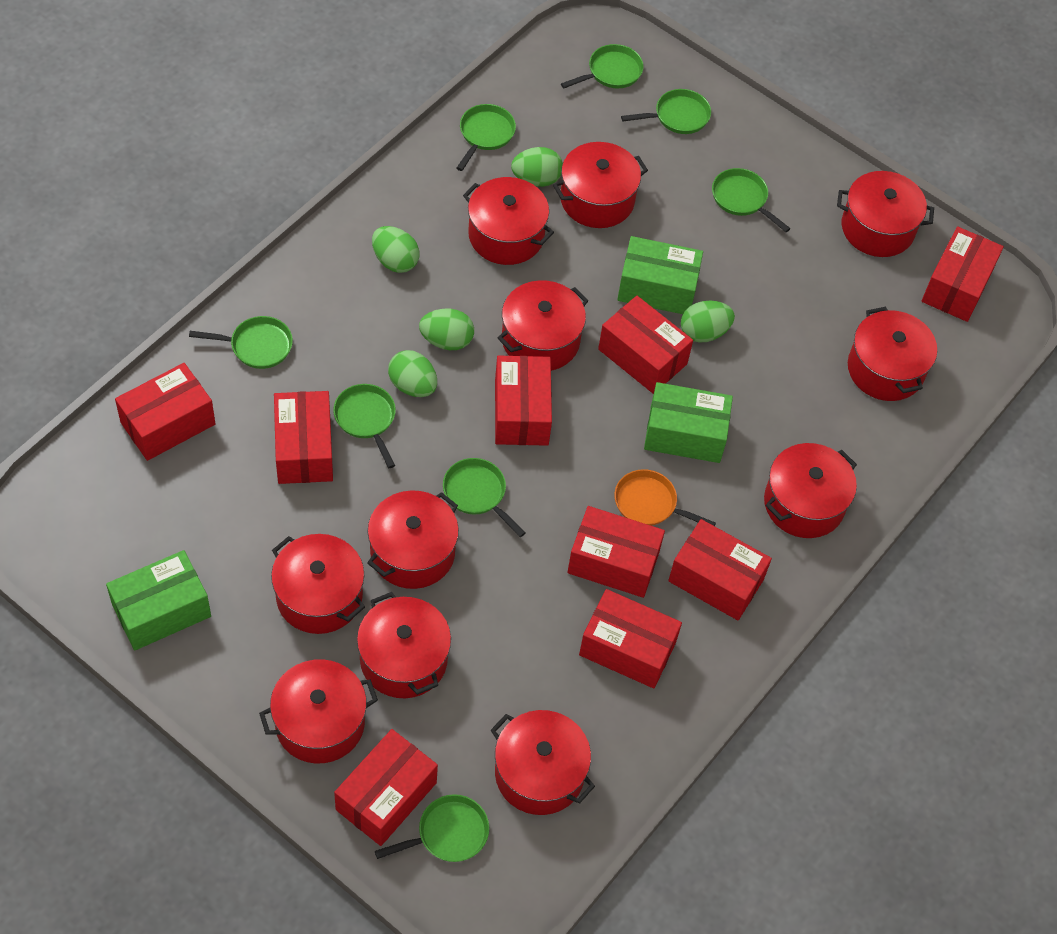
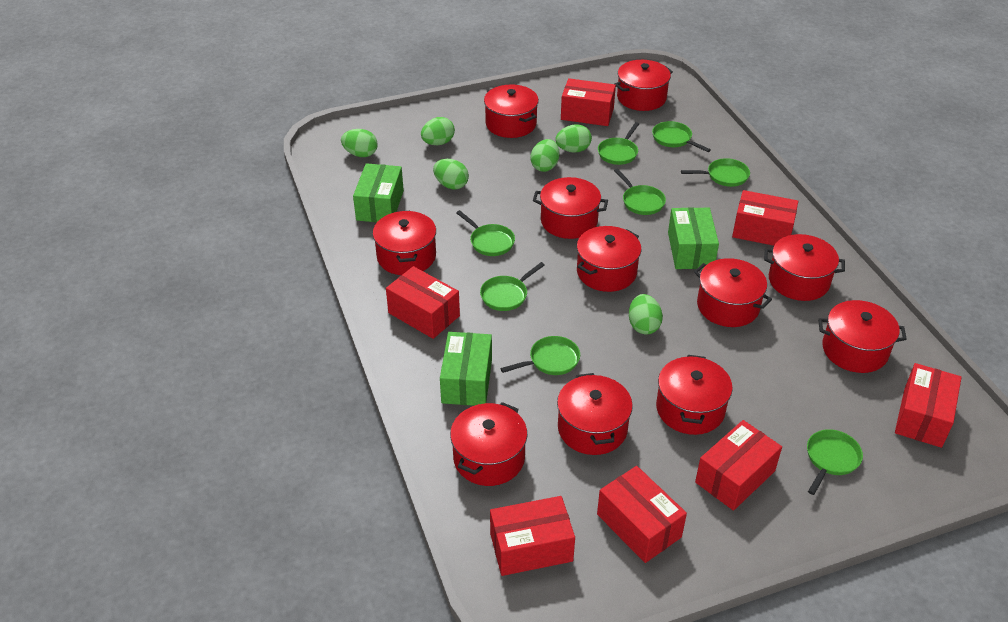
green egg: 5 -> 6
orange pan: 1 -> 0
red box: 9 -> 7

